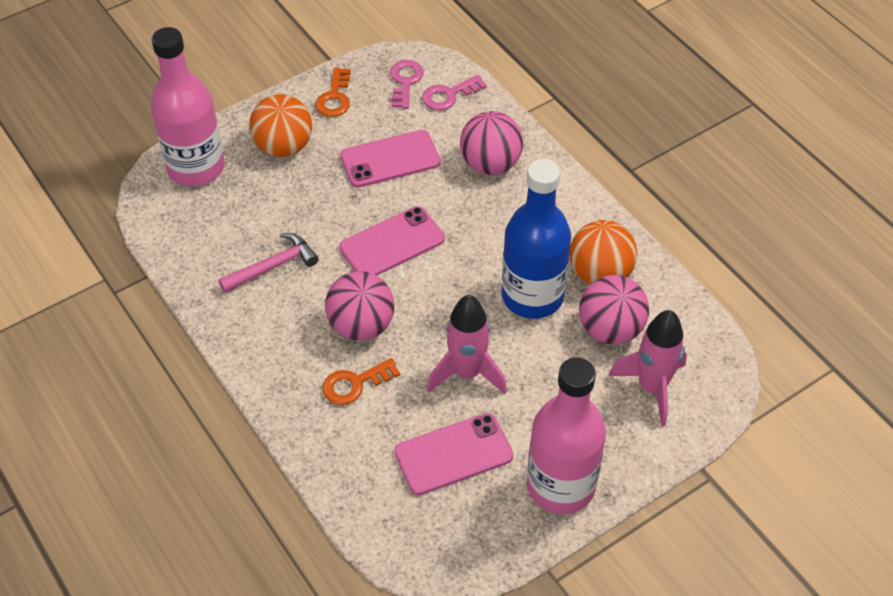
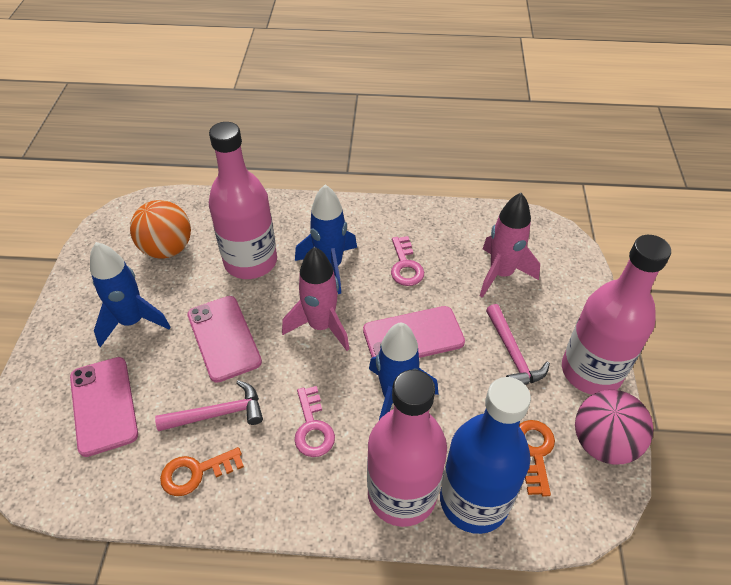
blue rocket: 0 -> 3
orange ball: 2 -> 1
pink ball: 3 -> 1
pink bottle: 2 -> 3
pink hammer: 1 -> 2

